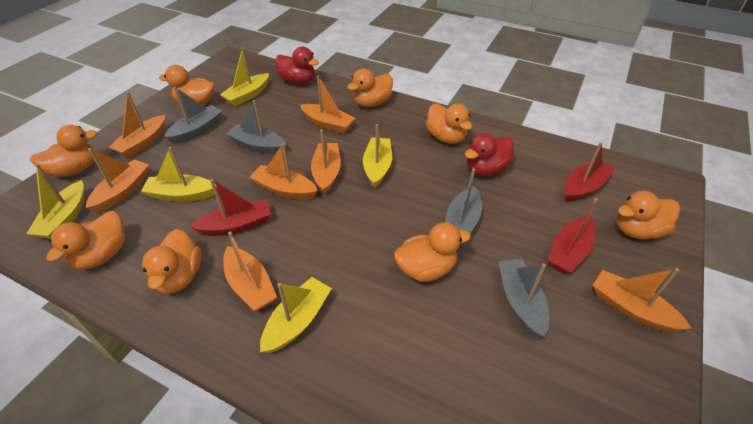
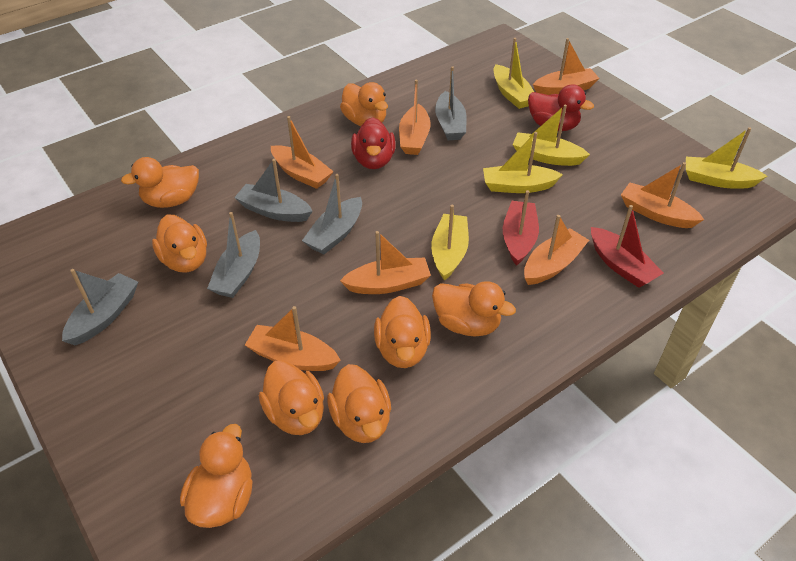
grey boat: 4 -> 5
red boat: 3 -> 2

